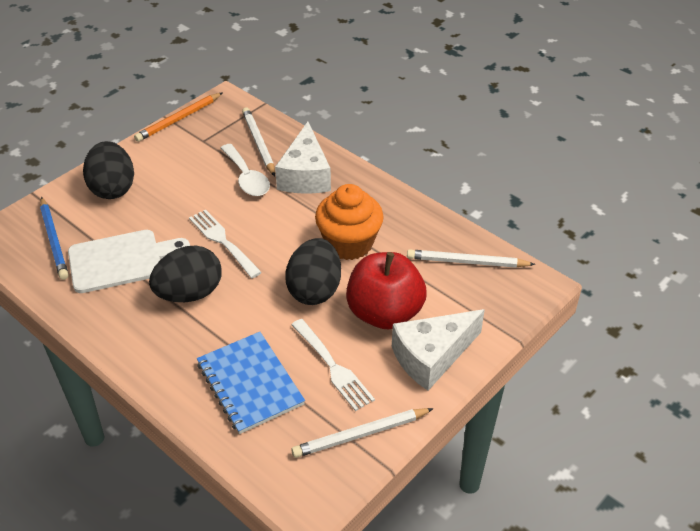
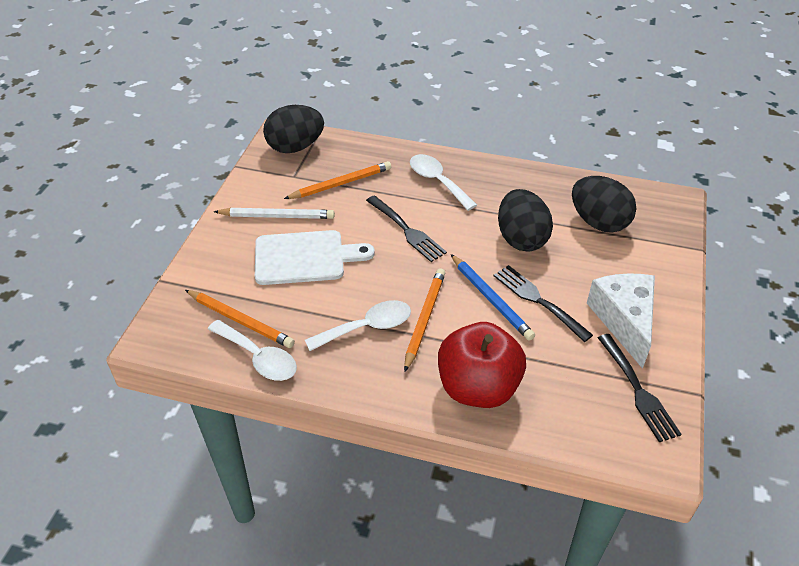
black fork: 0 -> 3
blue notebook: 1 -> 0
orange cupcake: 1 -> 0
orange pencil: 1 -> 3
white cheese: 2 -> 1
white fork: 2 -> 0
white pencil: 3 -> 1
white spoon: 1 -> 3

